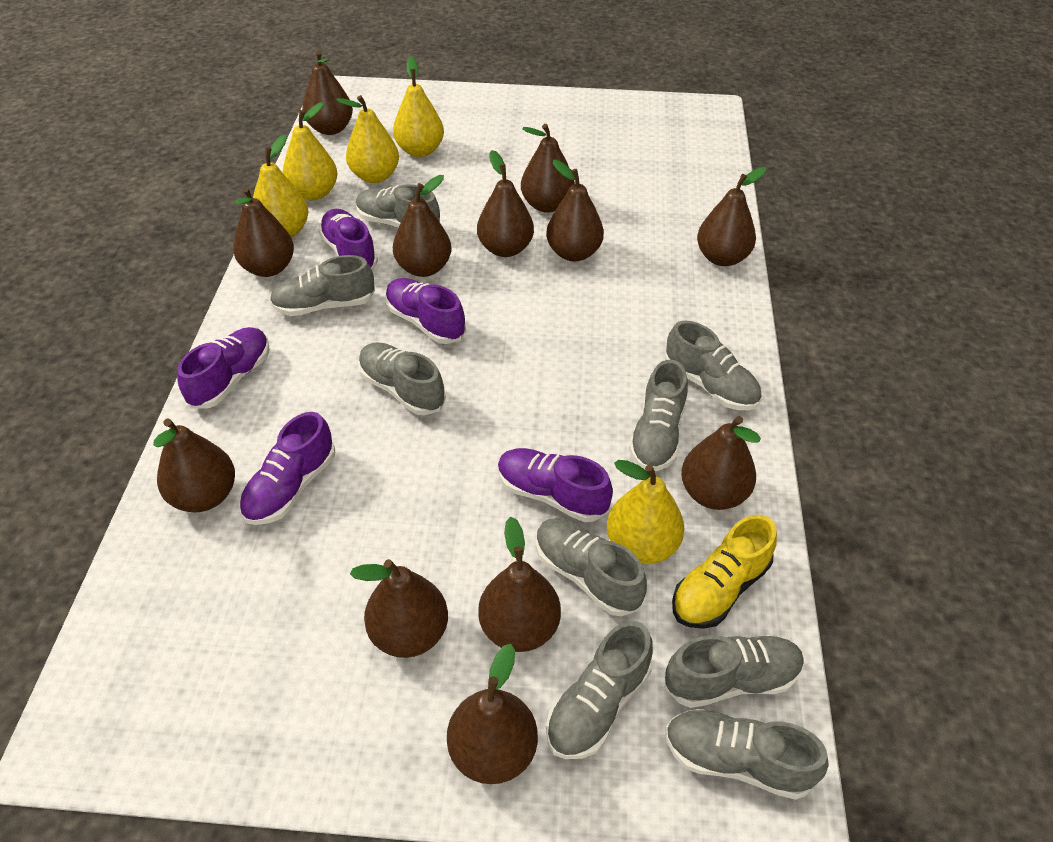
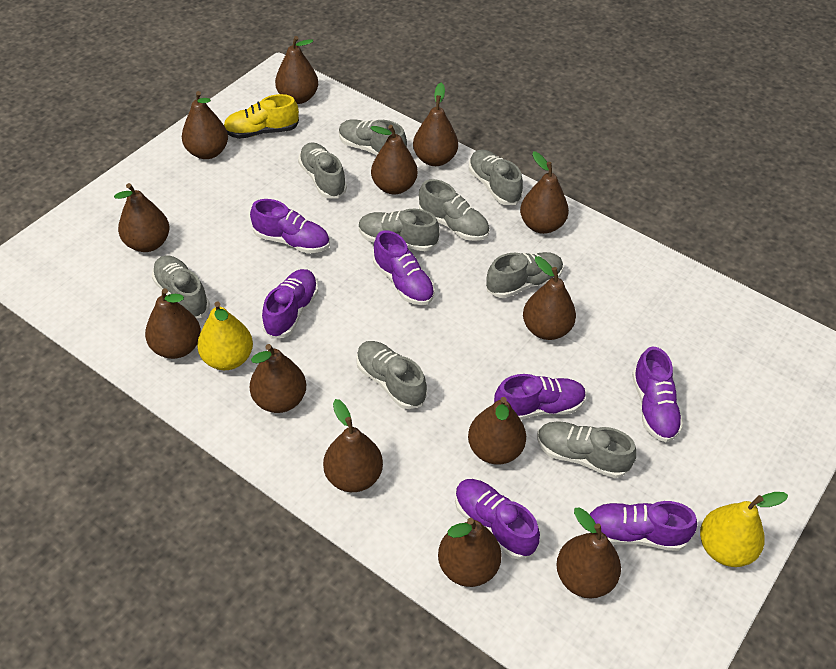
brown pear: 12 -> 13
purple shoe: 5 -> 7
yellow pear: 5 -> 2

